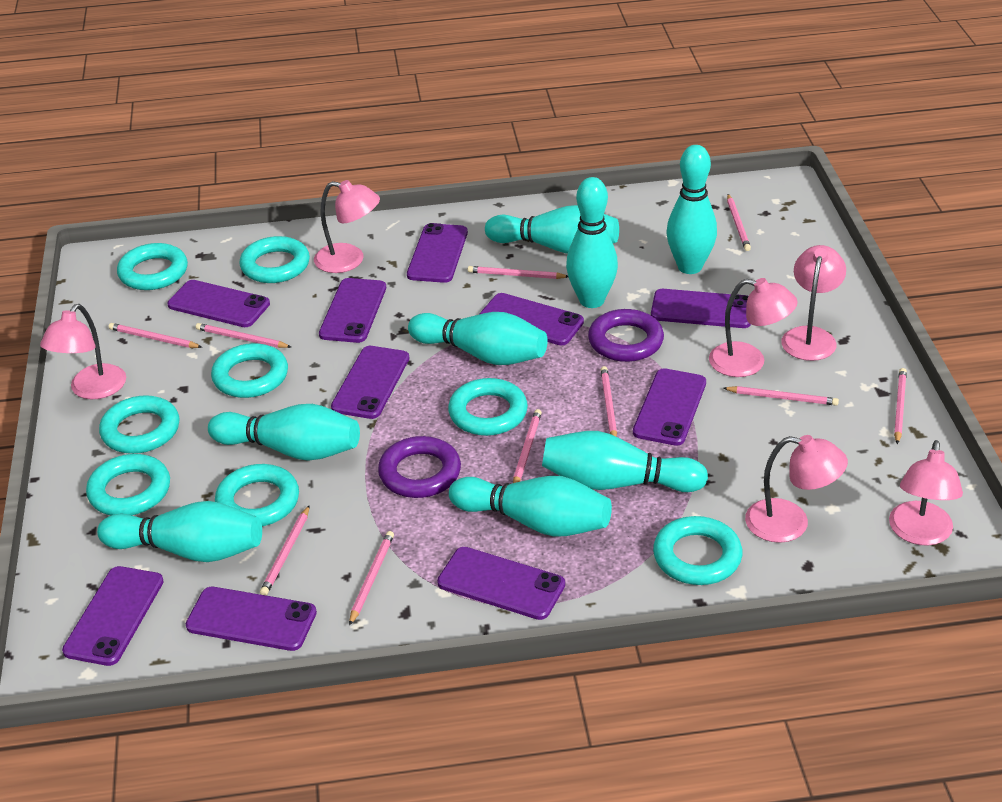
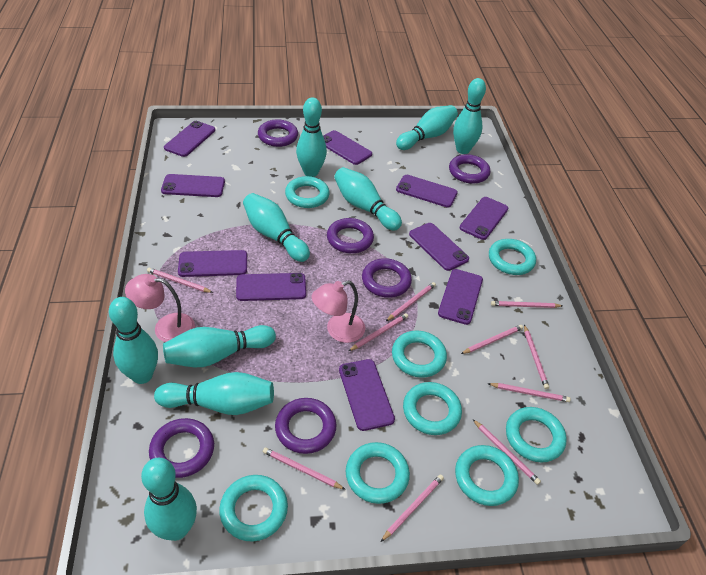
pink lamp: 6 -> 2
purple ring: 2 -> 6
turquoise bowling pin: 8 -> 9

